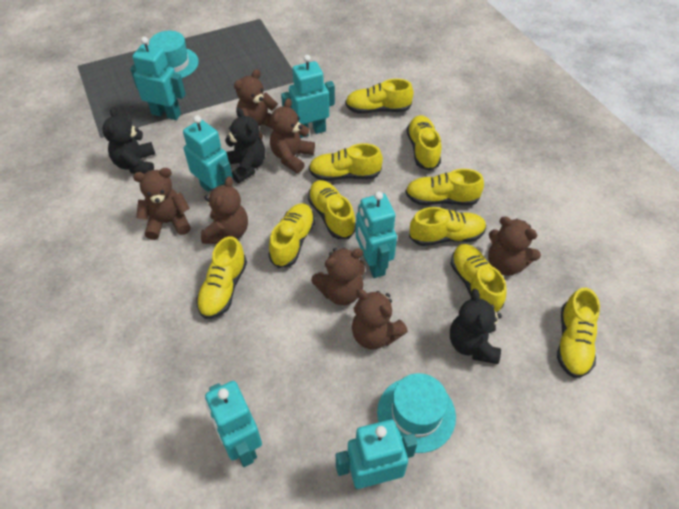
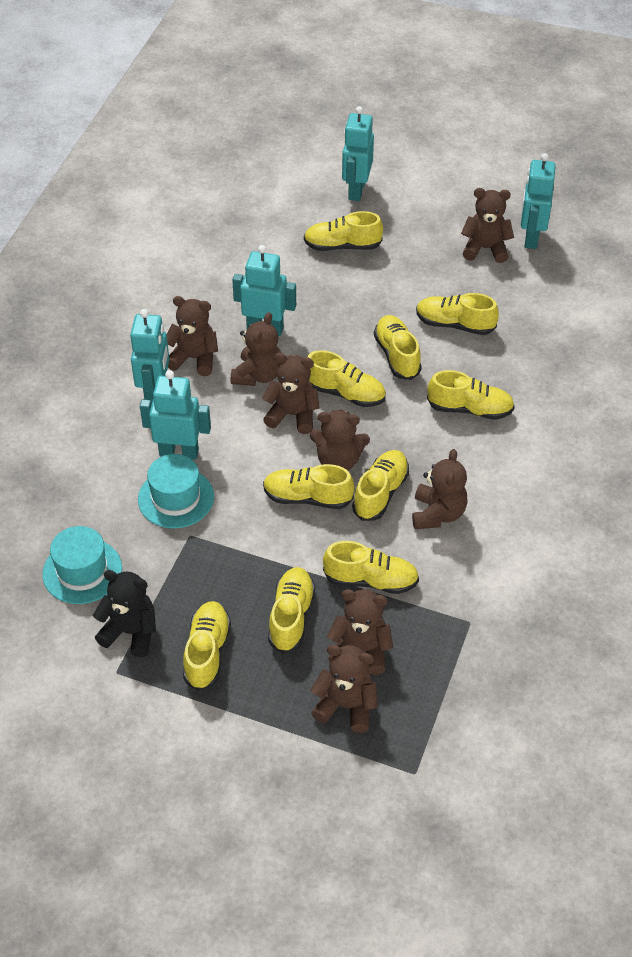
black teddy bear: 3 -> 1
brown teddy bear: 7 -> 8
turquoise robot: 6 -> 5

